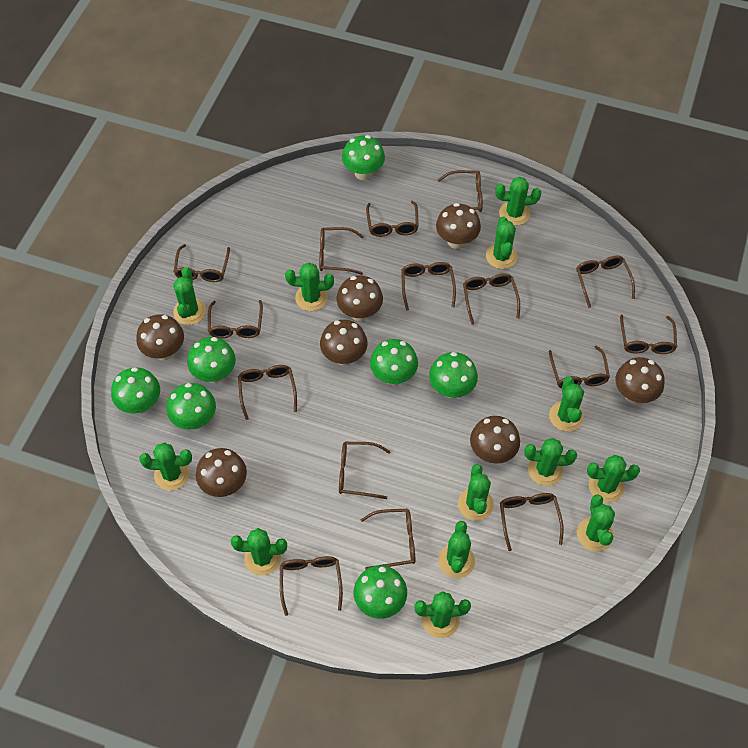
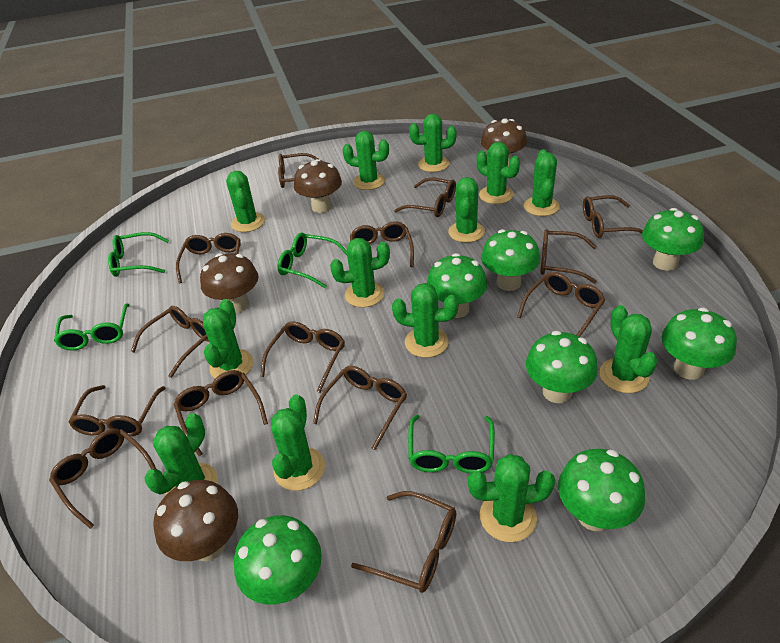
brown glasses: 15 -> 14
brown mushroom: 7 -> 4
green glasses: 0 -> 4

